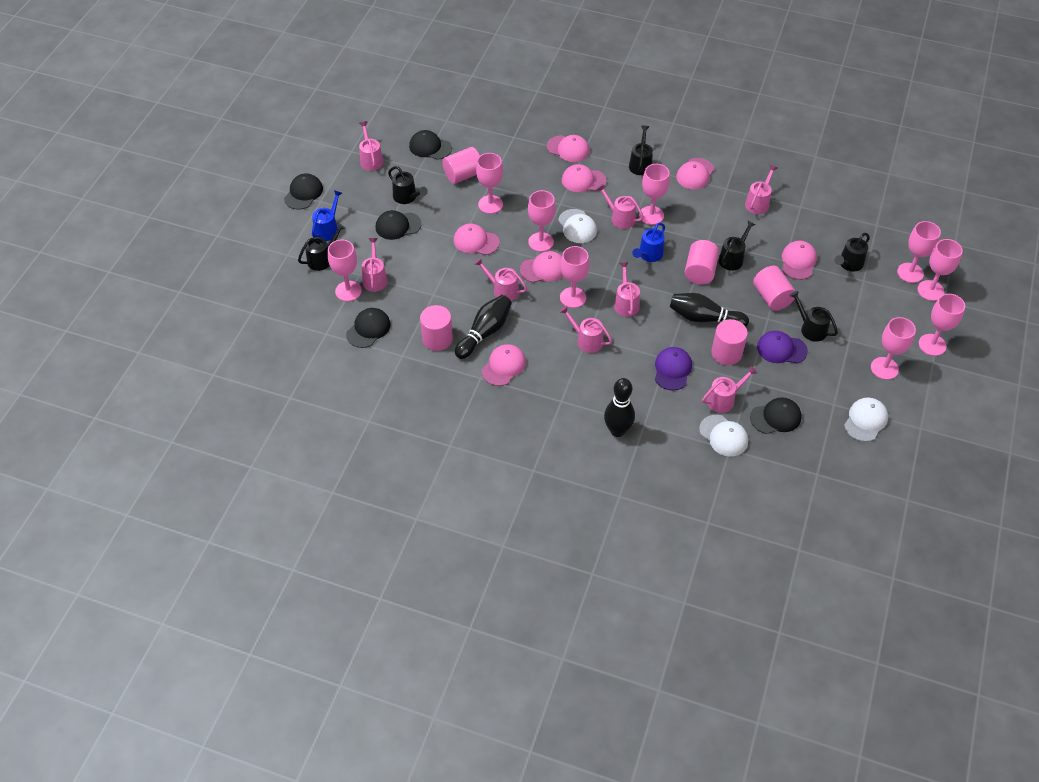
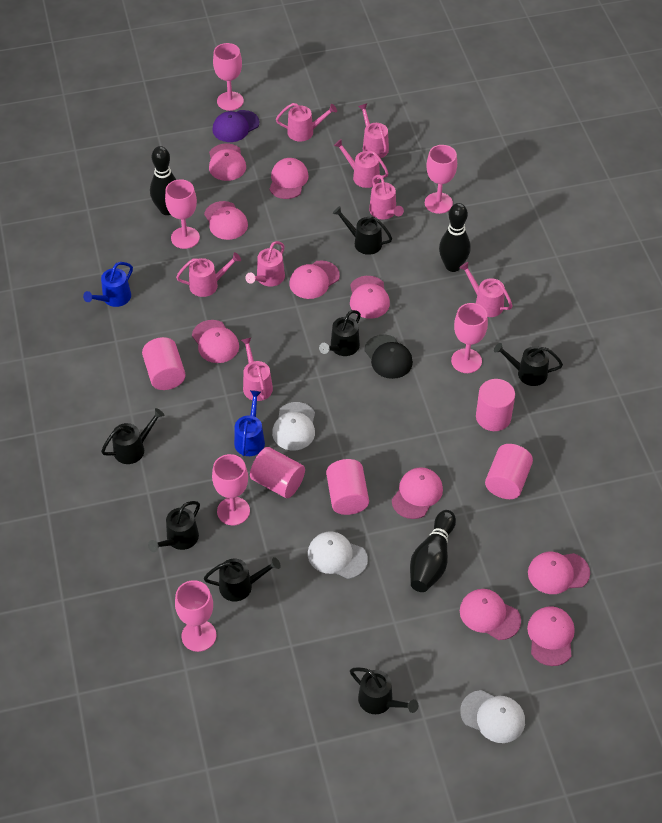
black cap: 5 -> 1
black watering can: 6 -> 7
pink cap: 7 -> 10
pink goblet: 9 -> 6
purple cap: 2 -> 1

